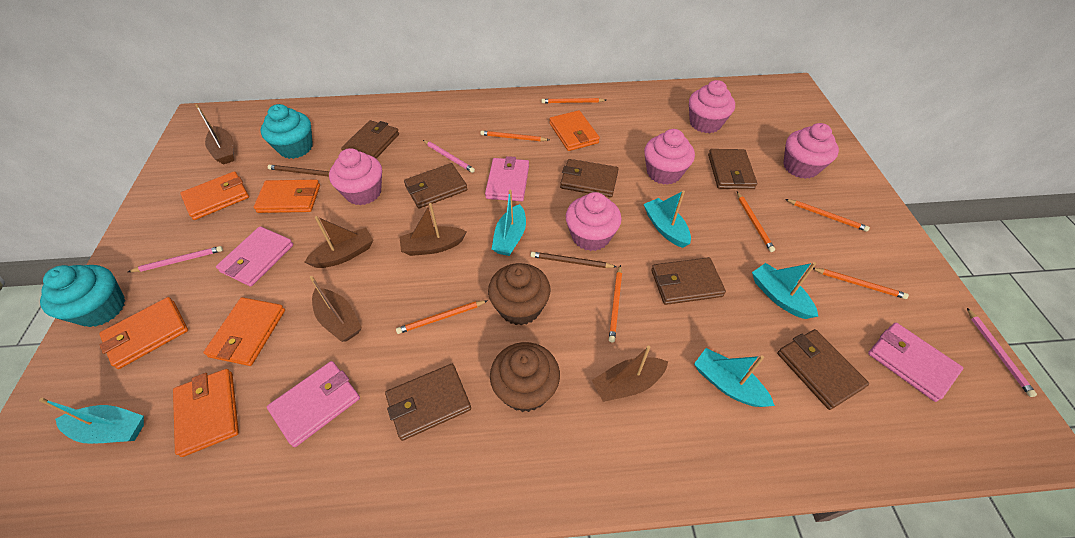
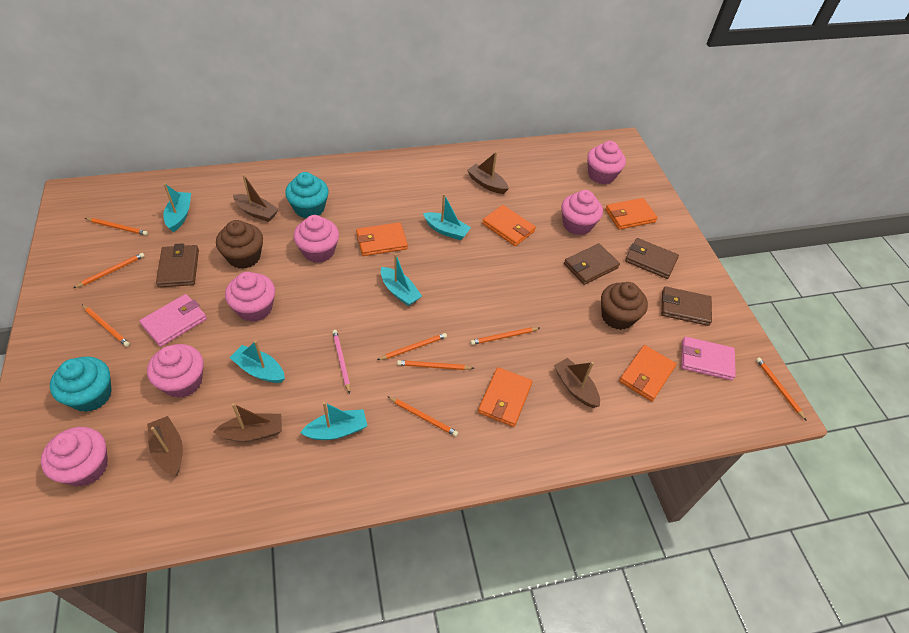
brown pencil: 2 -> 0
brown wallet: 7 -> 4
orange pencil: 7 -> 8
orange wallet: 6 -> 5
pink cupcake: 5 -> 6
pink pencil: 3 -> 1
pink wallet: 4 -> 2

